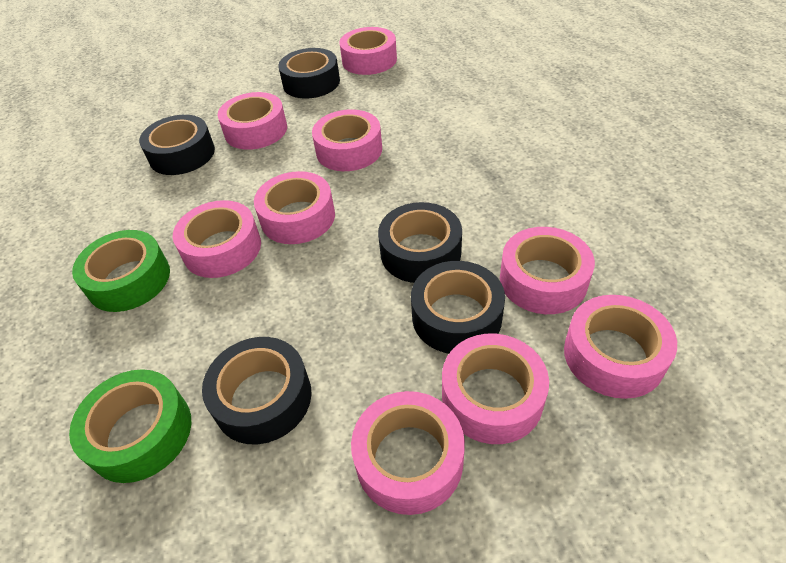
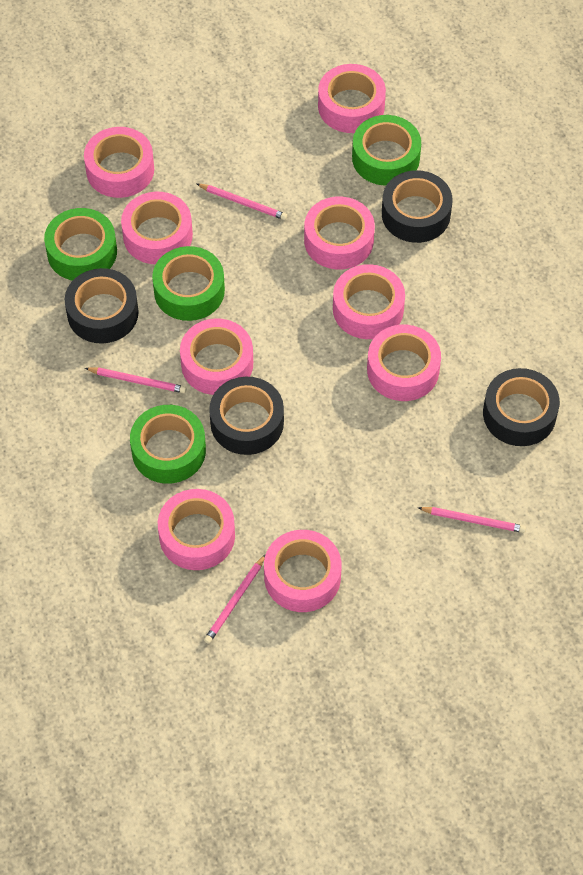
black tape: 5 -> 4
green tape: 2 -> 4
pink pencil: 0 -> 4

